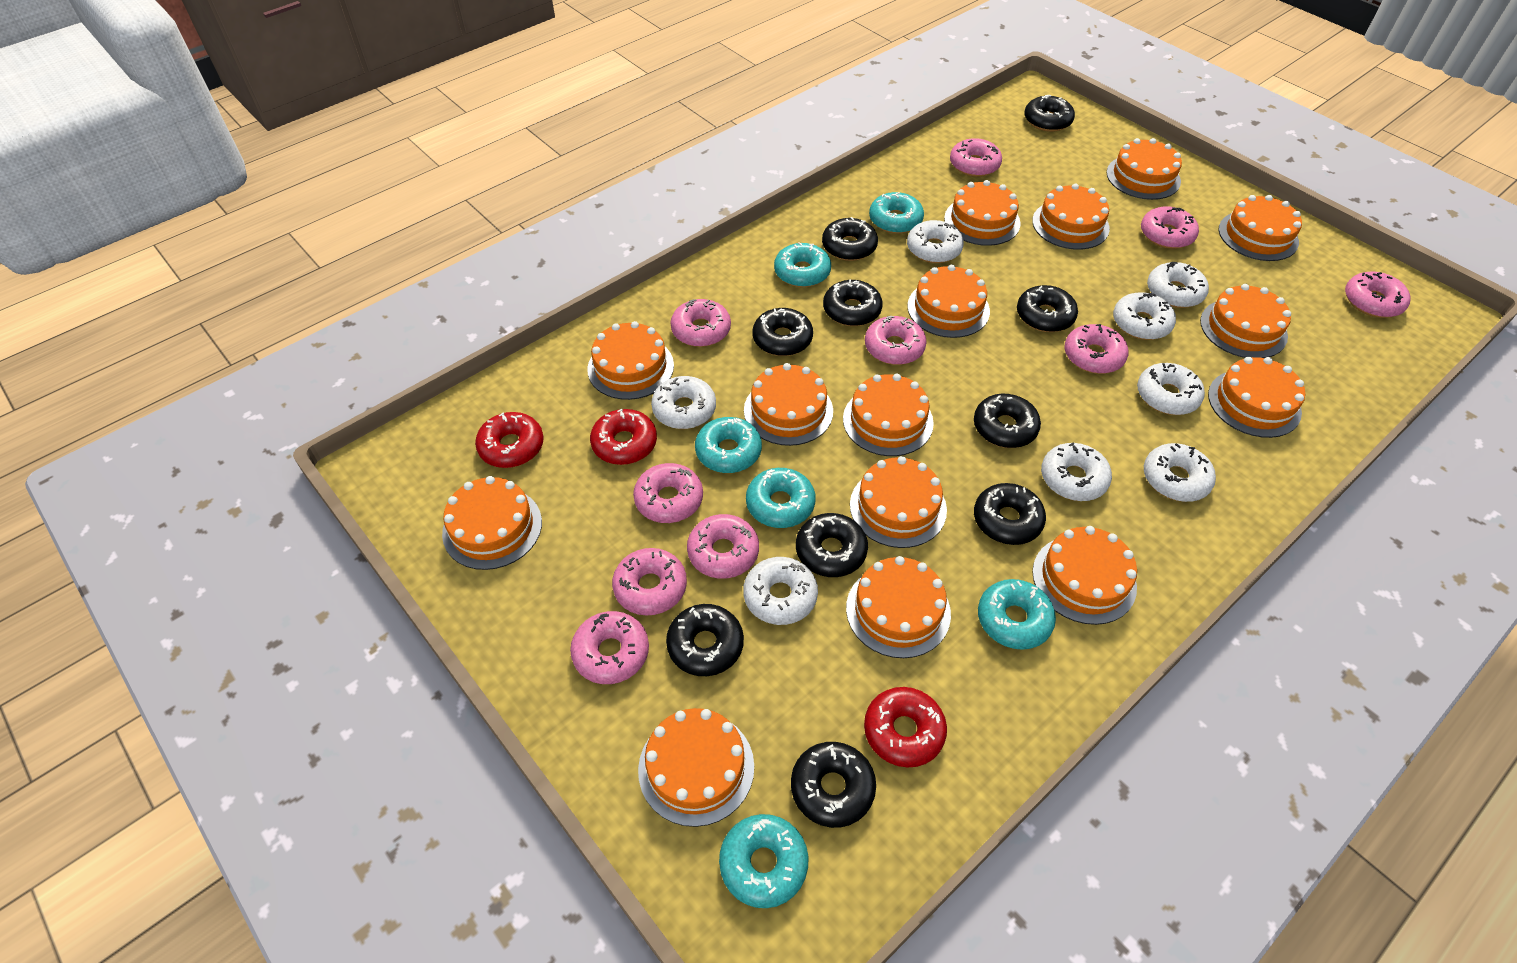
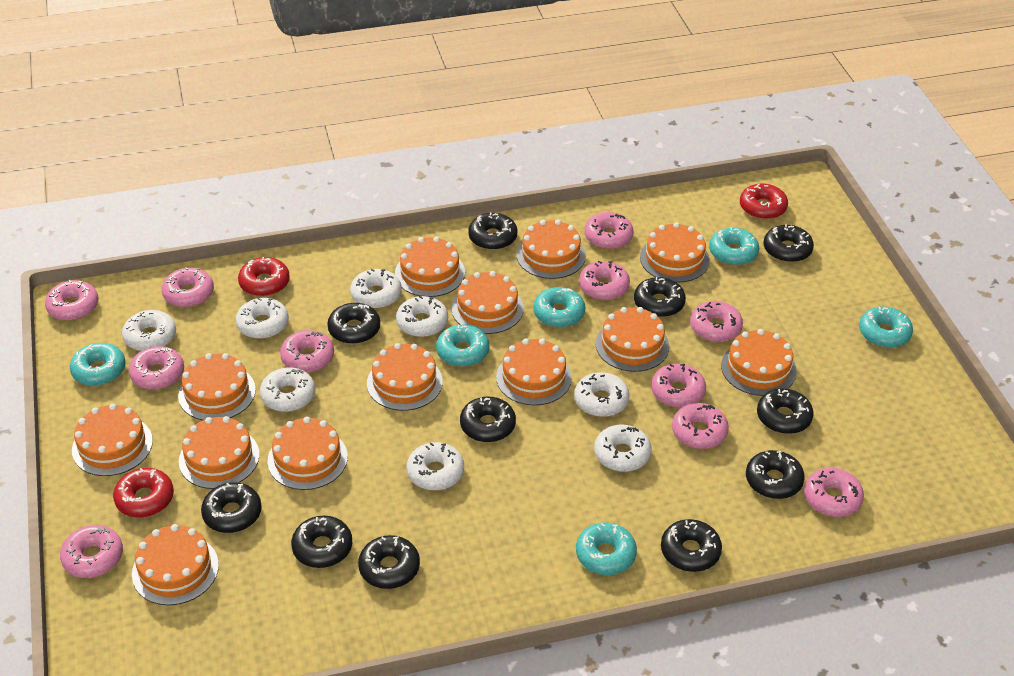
black donut: 10 -> 11
orange cake: 15 -> 13
pink donut: 10 -> 11

